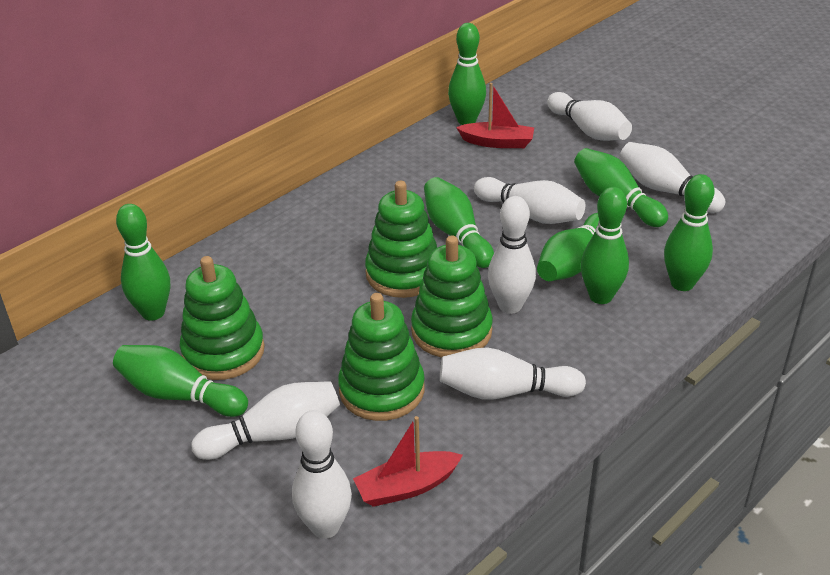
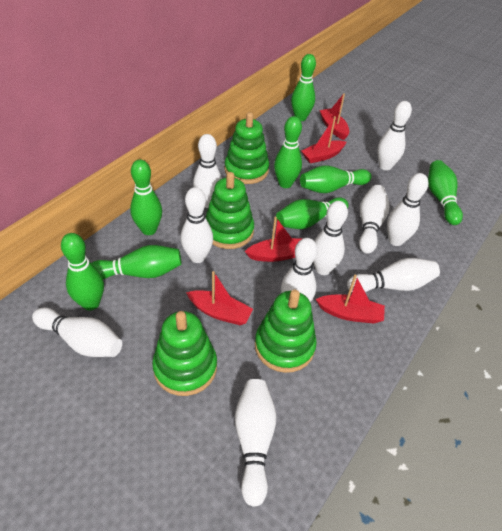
red boat: 2 -> 5
white bowling pin: 7 -> 10

